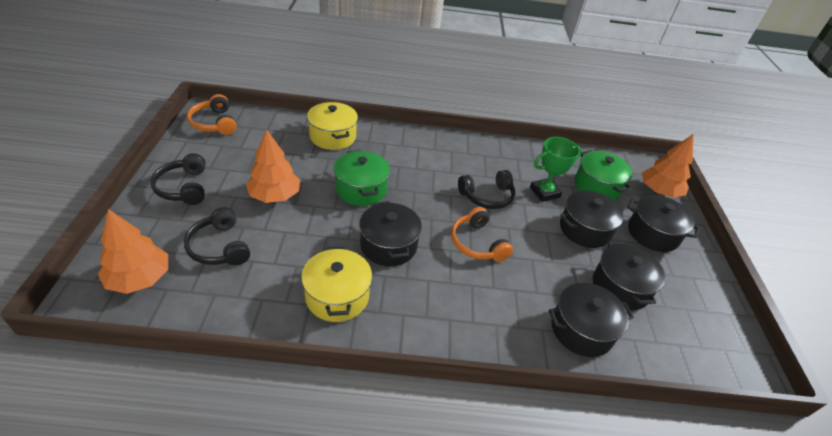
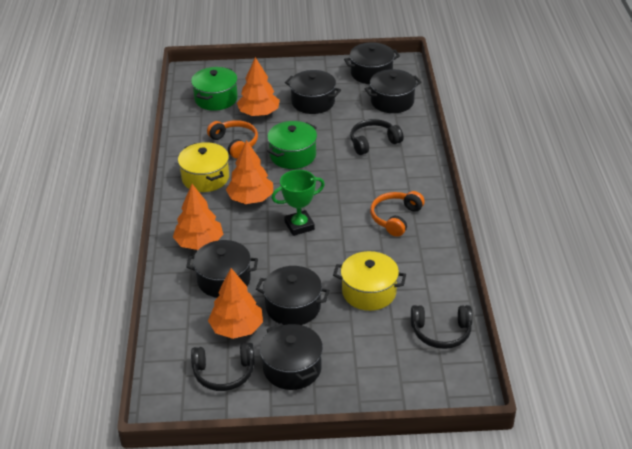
black pot: 5 -> 6
orange tree: 3 -> 4

